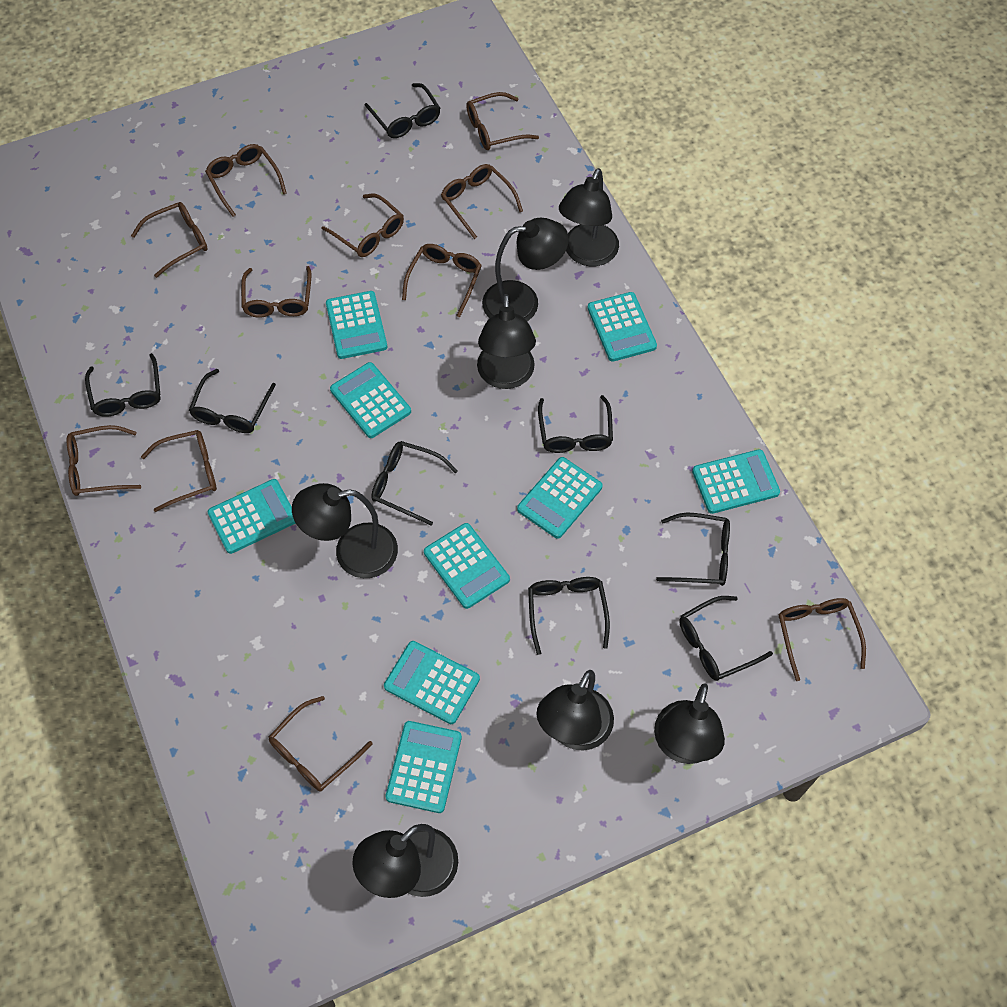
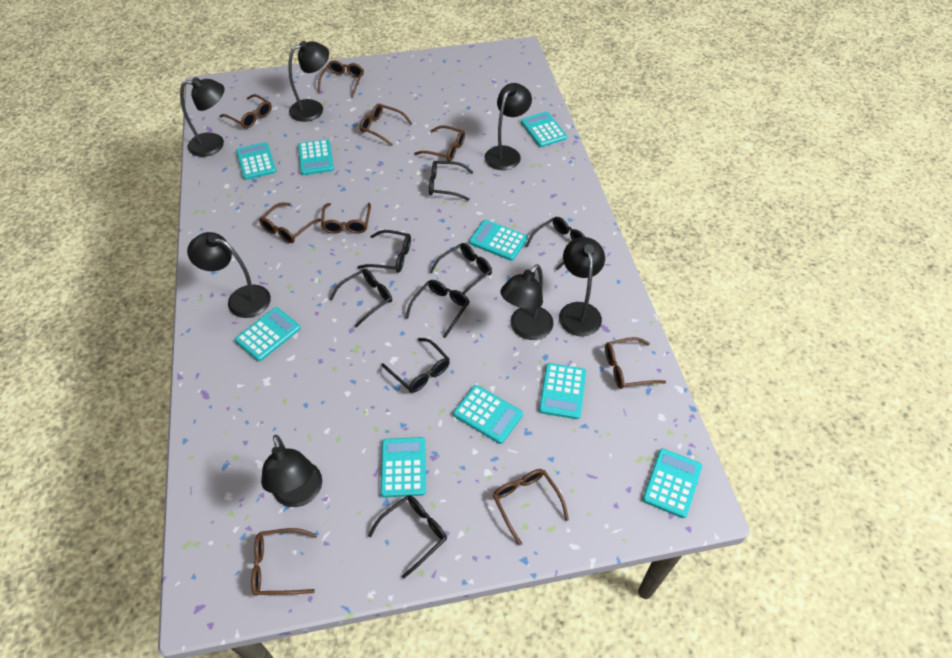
brown glasses: 11 -> 9

